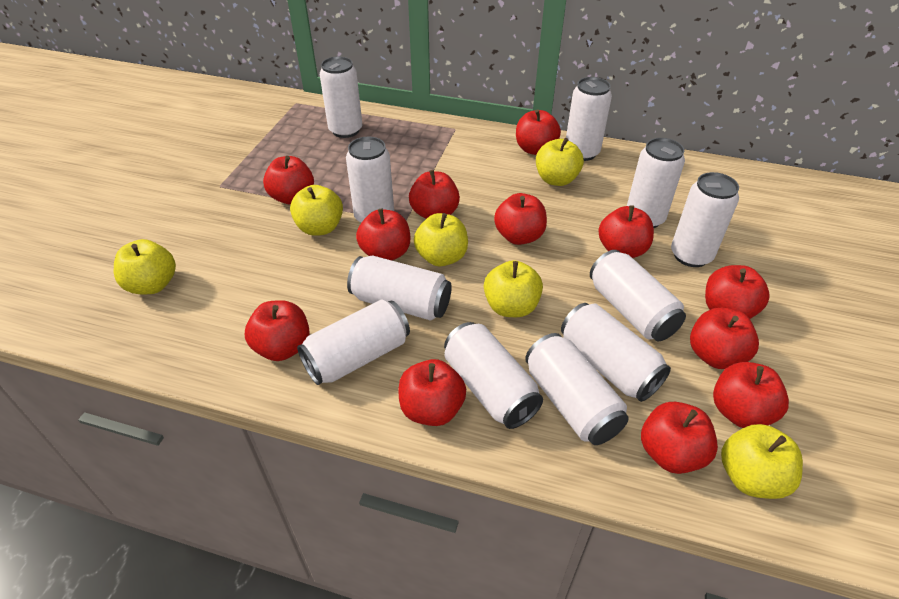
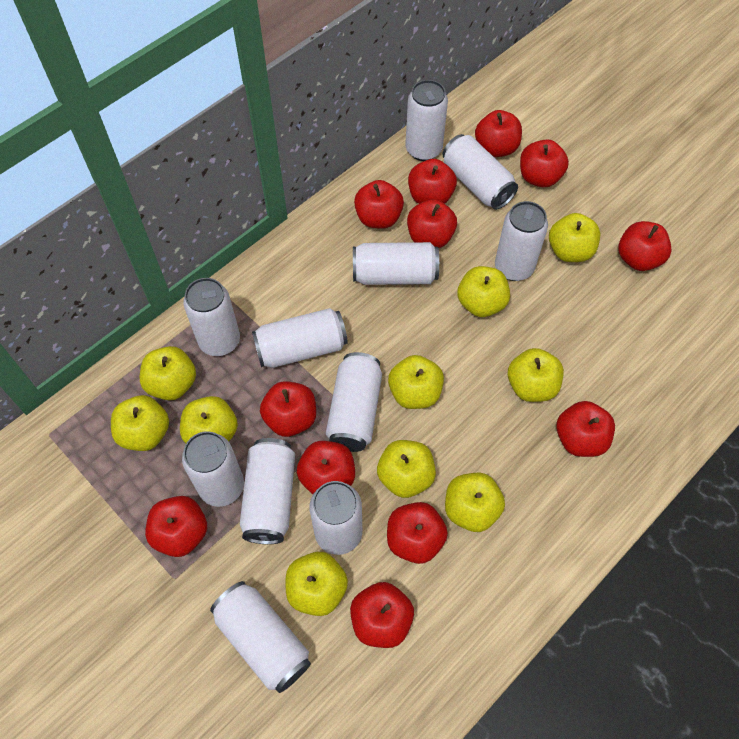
yellow apple: 6 -> 10

